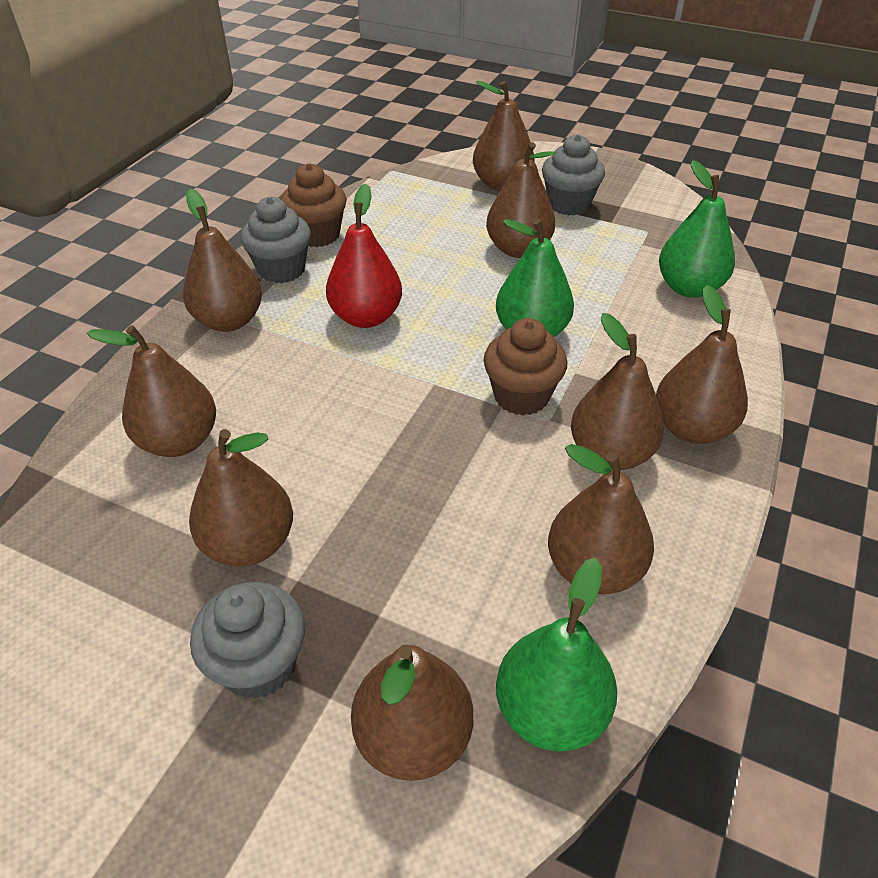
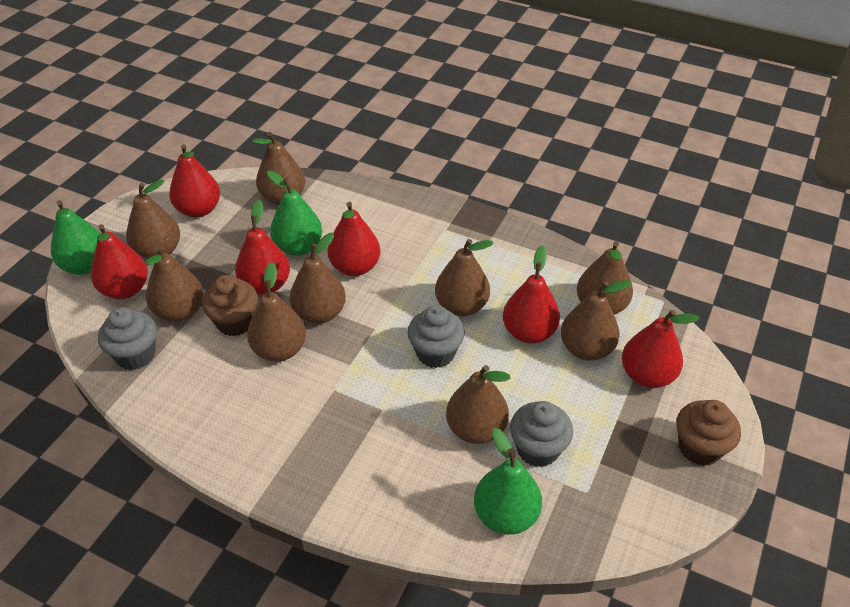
red pear: 1 -> 6

